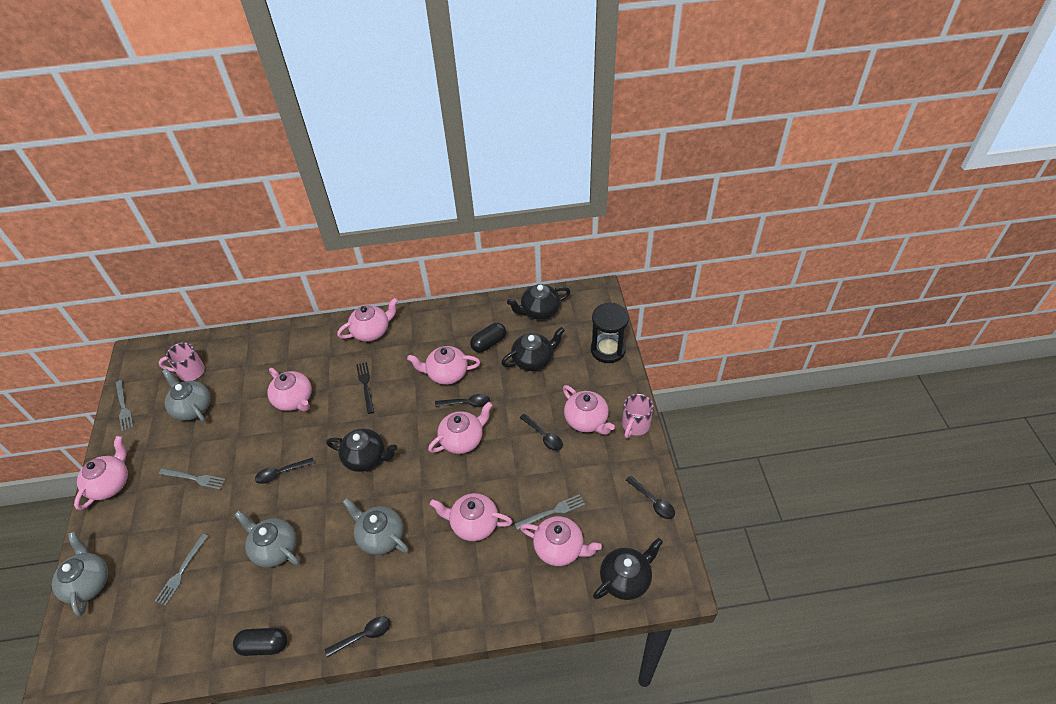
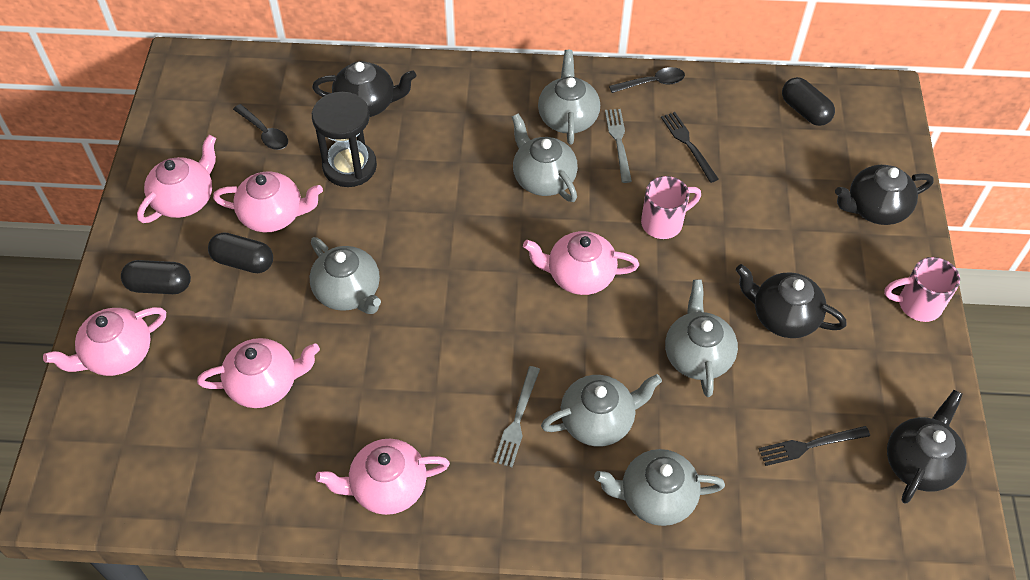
black capsule: 2 -> 3
black fork: 1 -> 2
black spoon: 5 -> 2
grey fork: 4 -> 2
grey teapot: 4 -> 6
pink teapot: 8 -> 6

